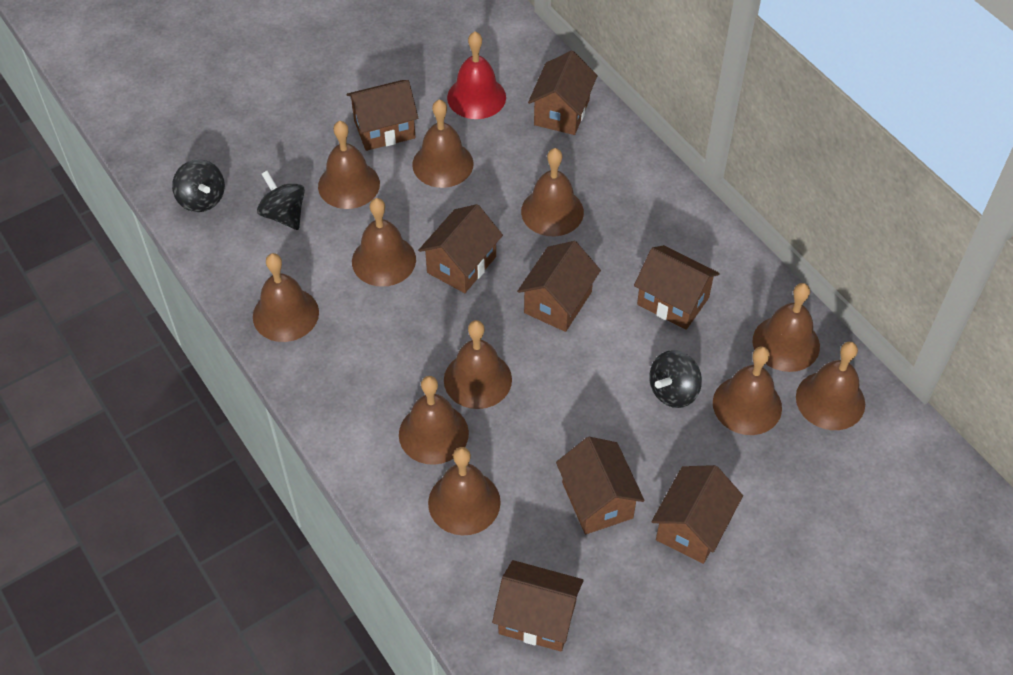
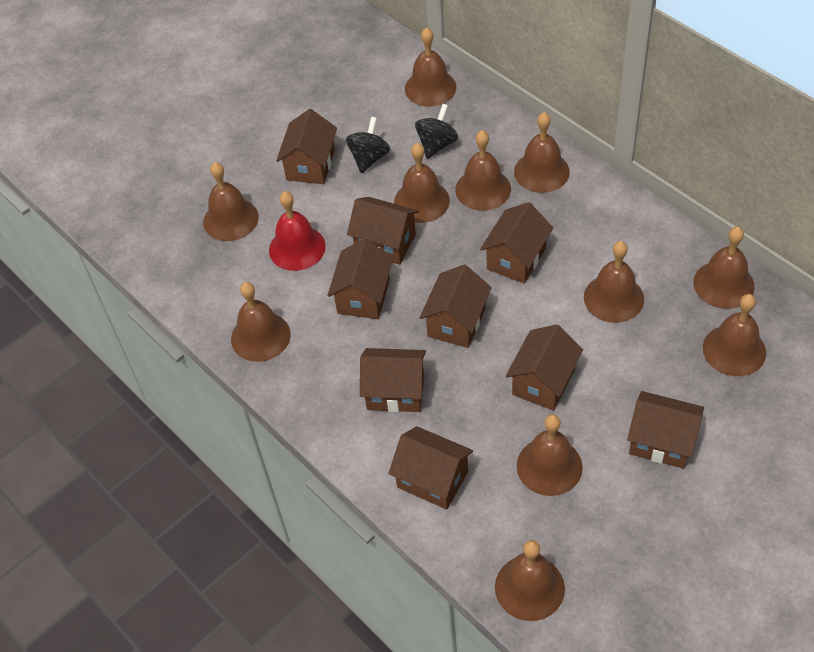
black spinning top: 3 -> 2
brown house: 8 -> 9

